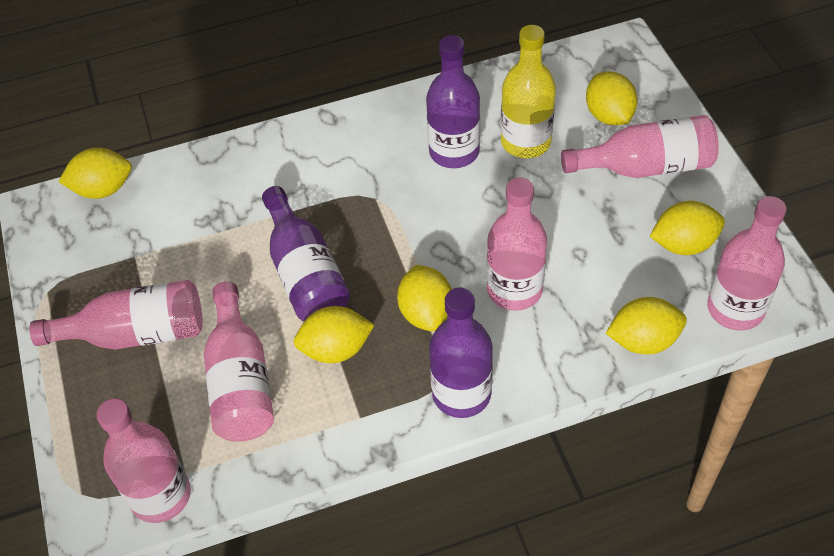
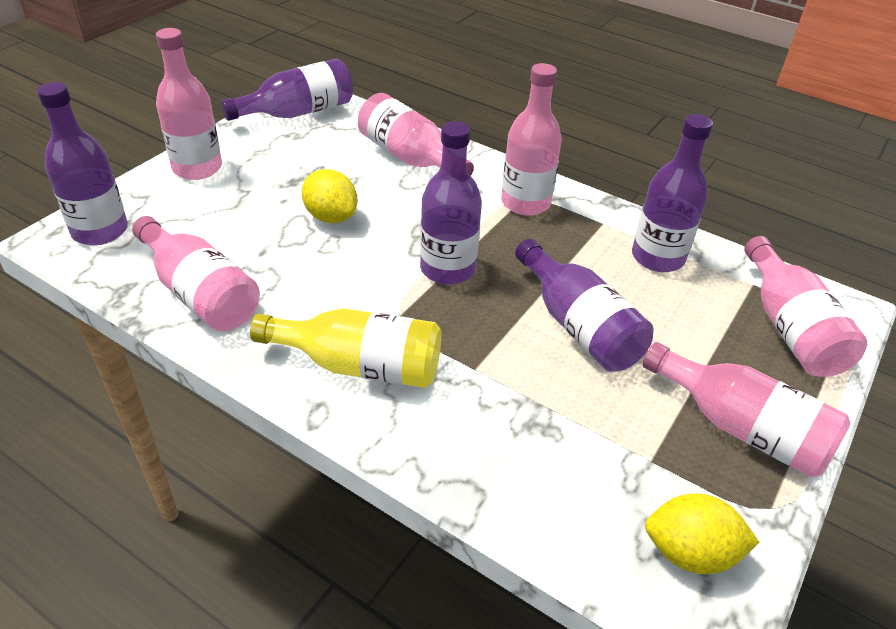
purple bottle: 3 -> 5
yellow lemon: 6 -> 2

